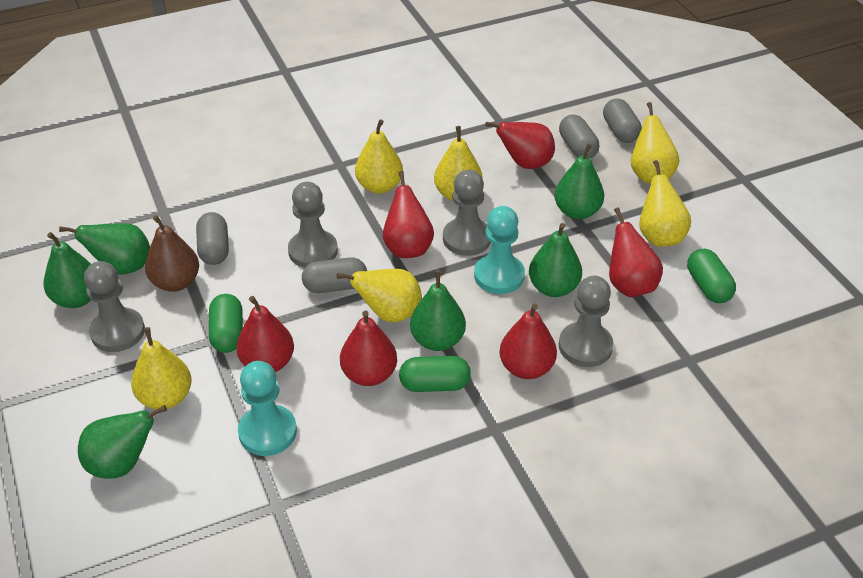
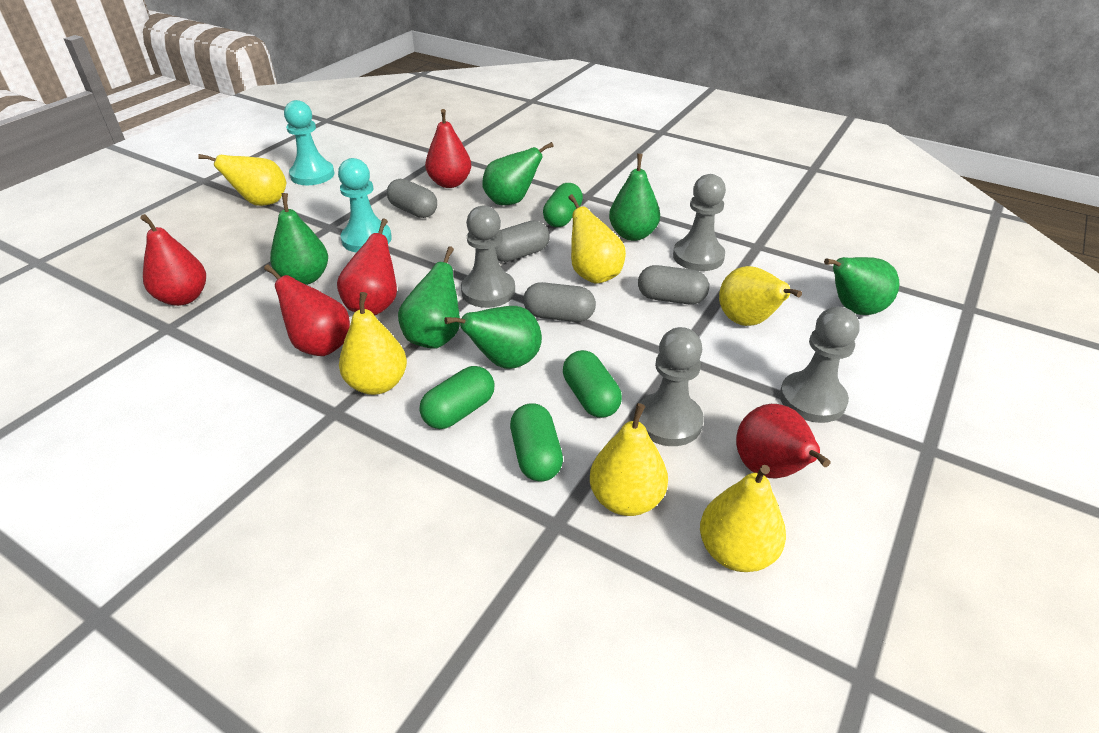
brown pear: 1 -> 0
green capsule: 3 -> 4
red pear: 6 -> 5

